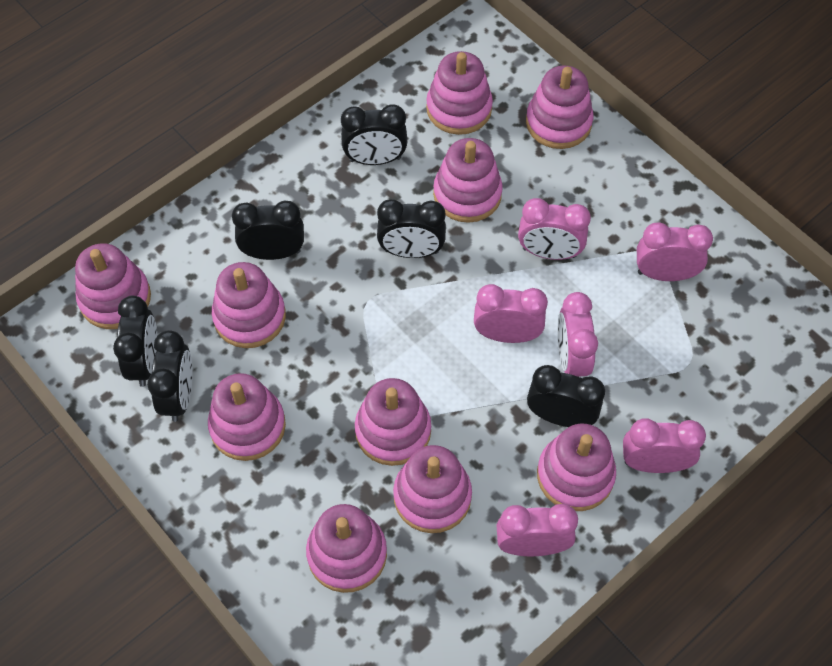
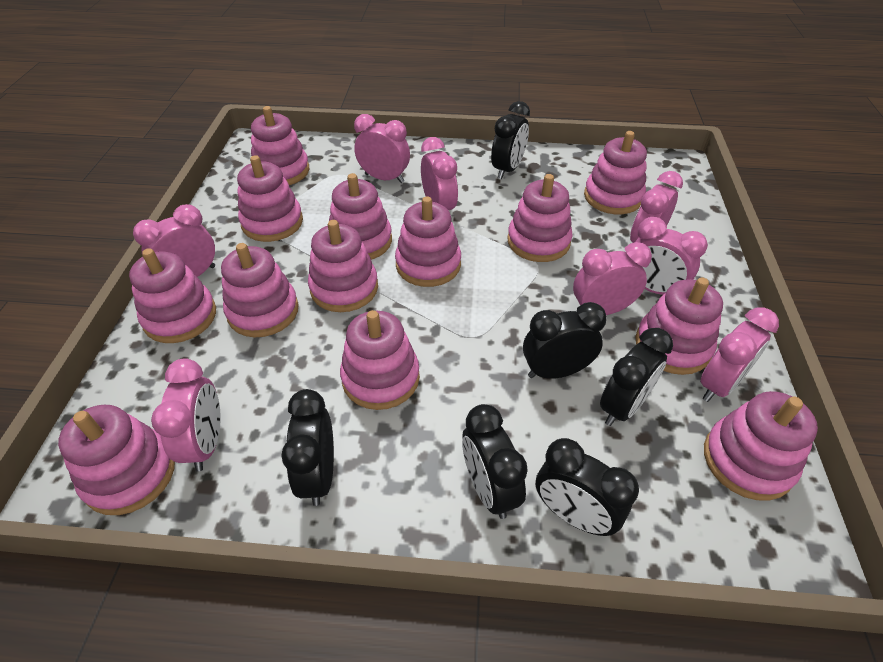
pink clock: 6 -> 8
pink stacking toy: 10 -> 13

